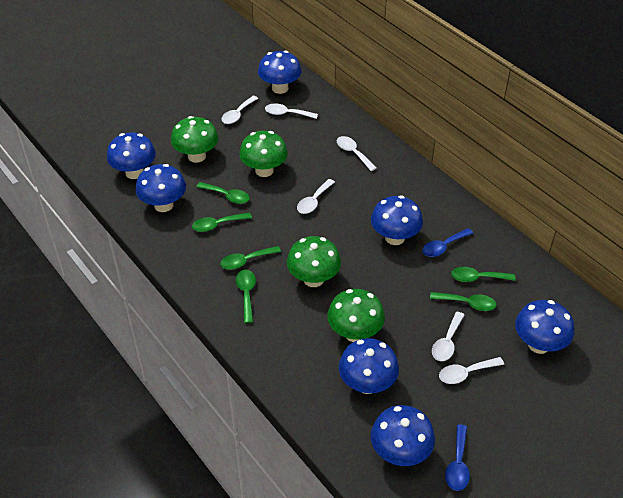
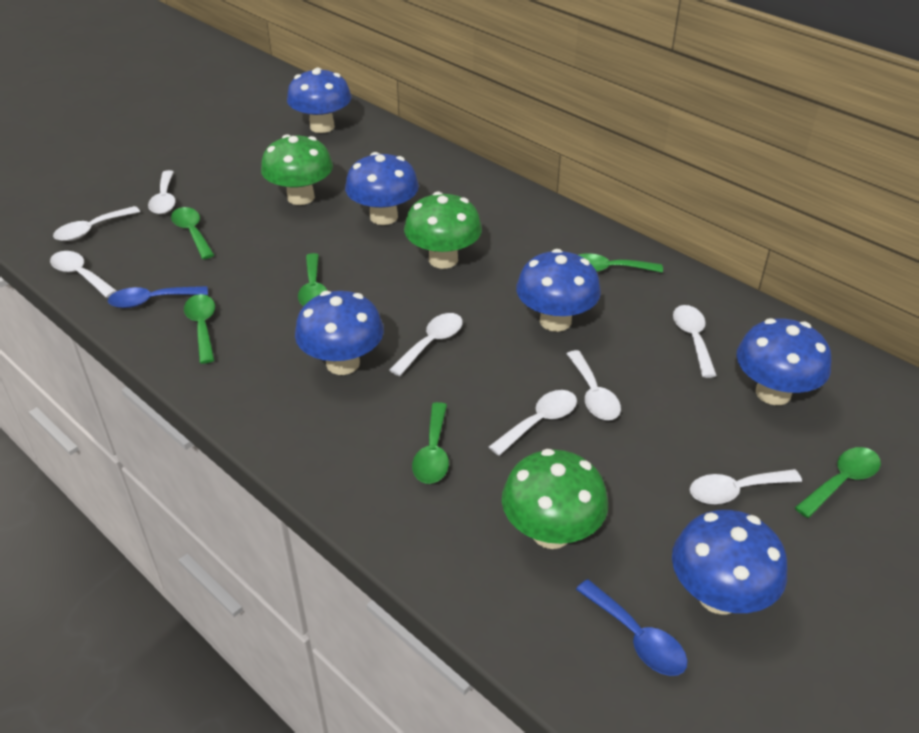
blue mushroom: 7 -> 6
green mushroom: 4 -> 3
white spoon: 6 -> 8

